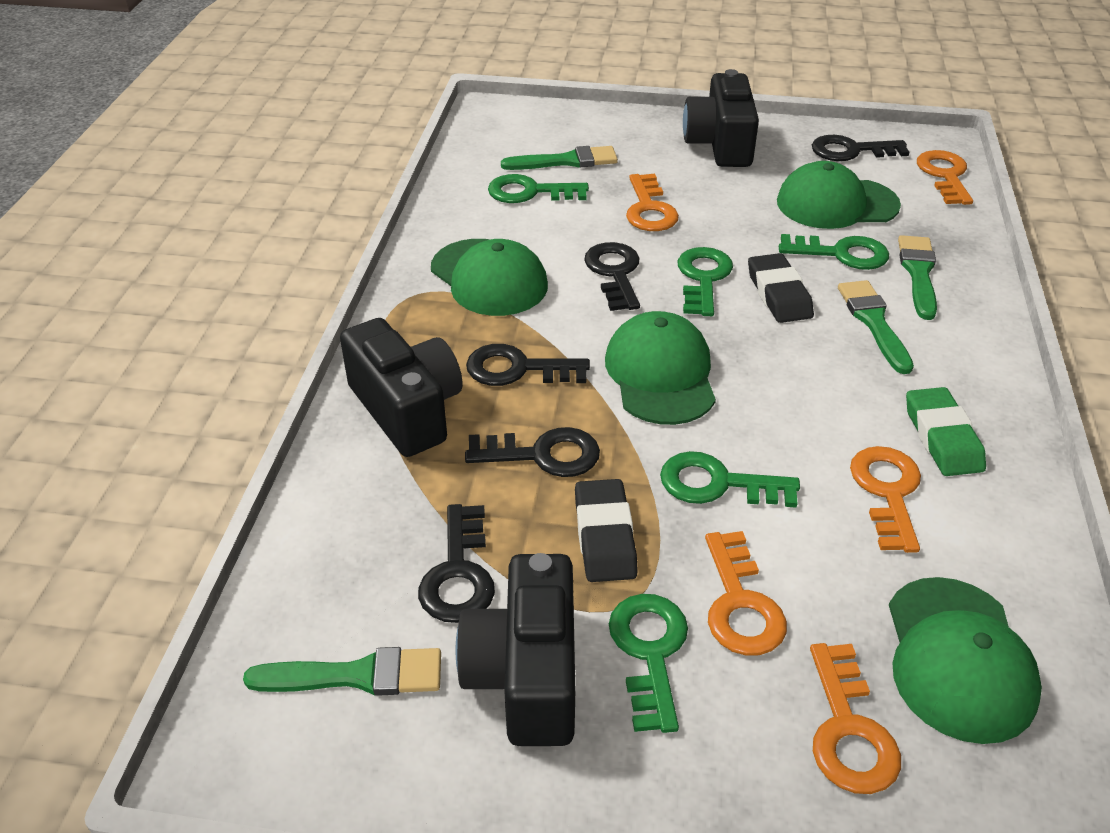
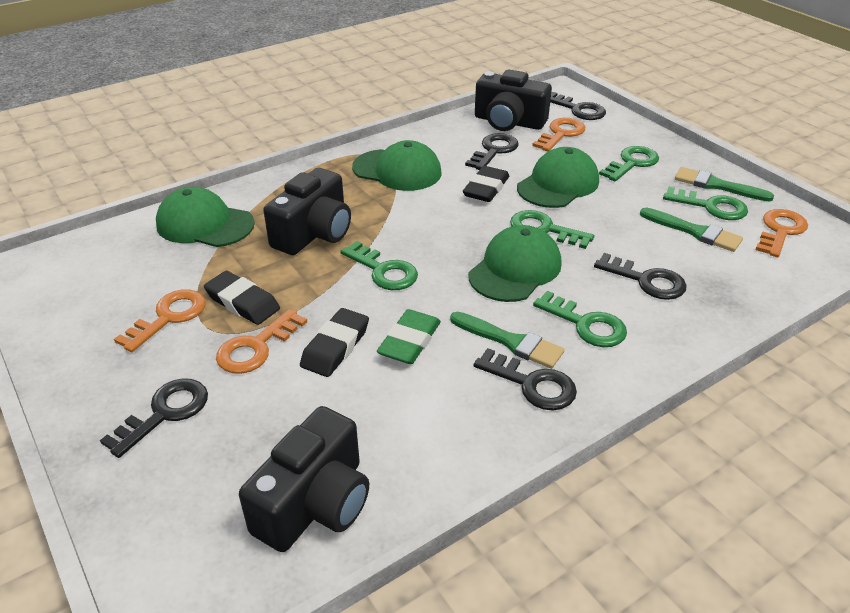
black eraser: 2 -> 3
green brush: 4 -> 3
orange key: 5 -> 4

